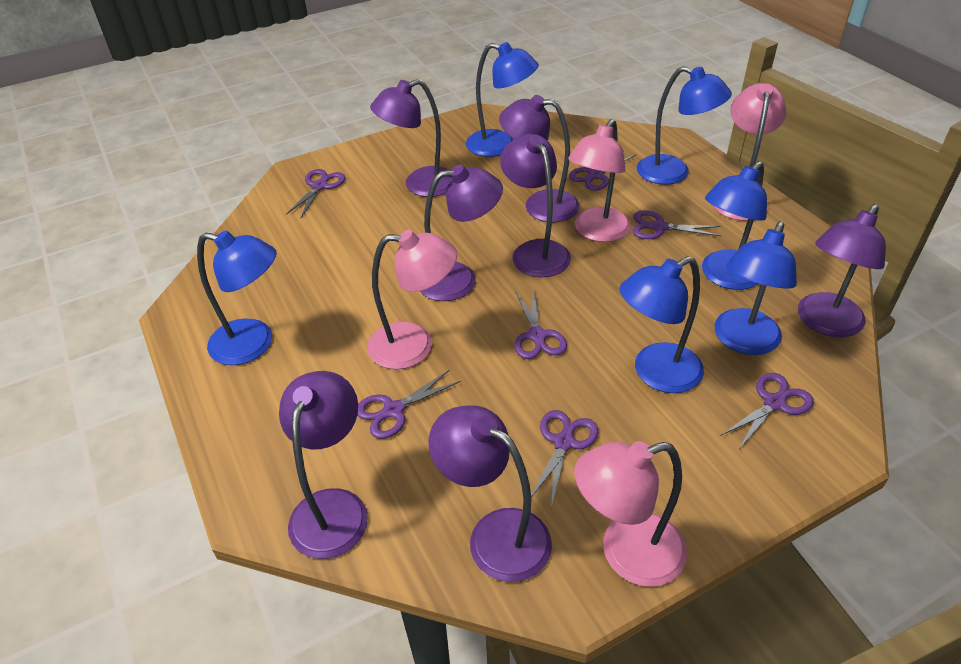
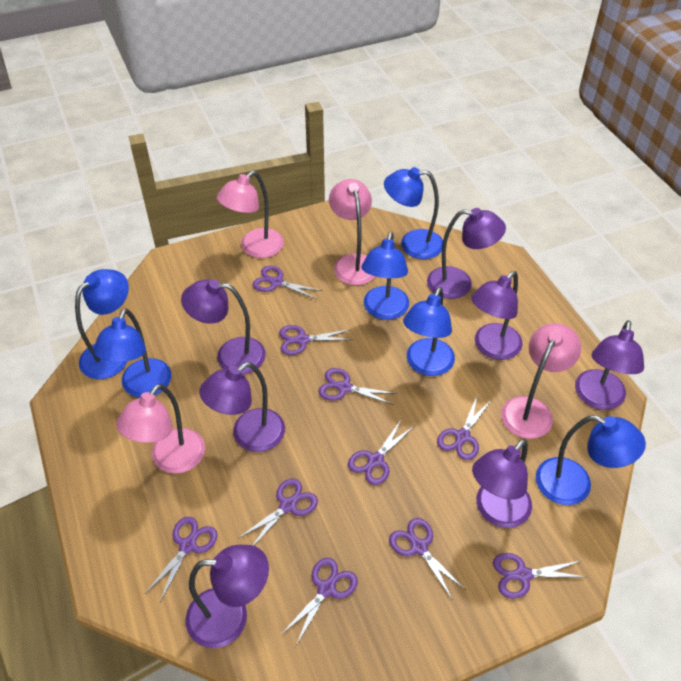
purple scissors: 7 -> 10

